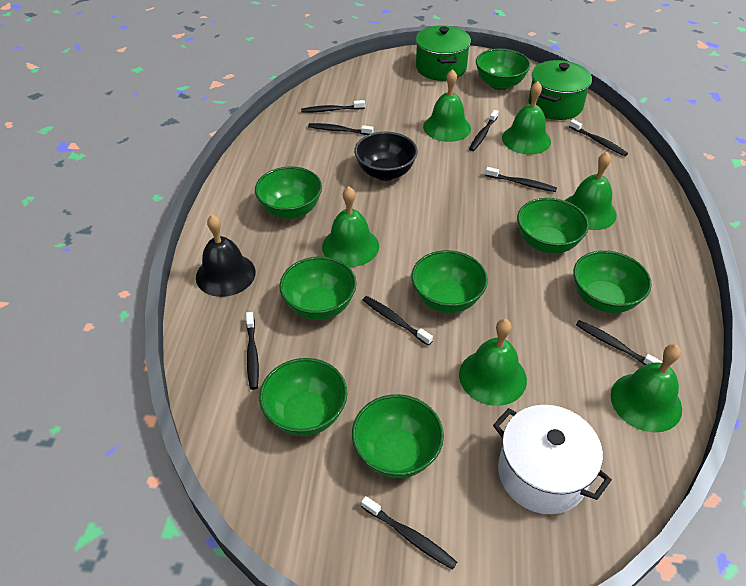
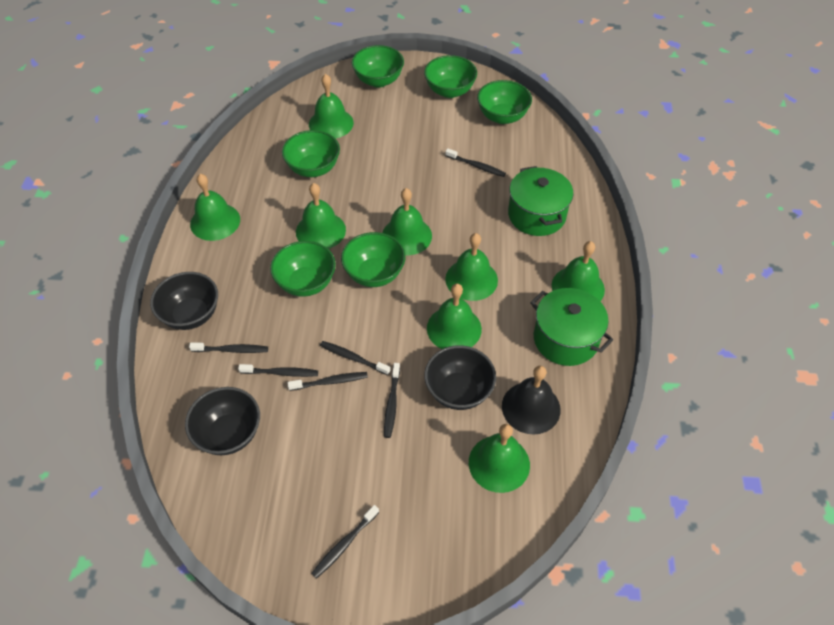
black bowl: 1 -> 3
black toothbrush: 9 -> 7
green bell: 6 -> 8
green bowl: 8 -> 6
white pot: 1 -> 0

